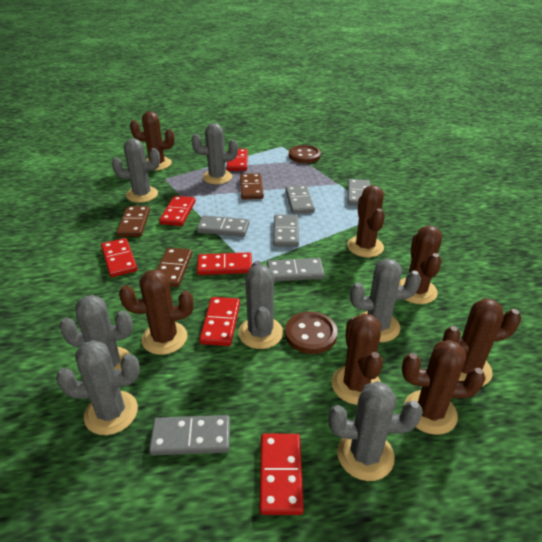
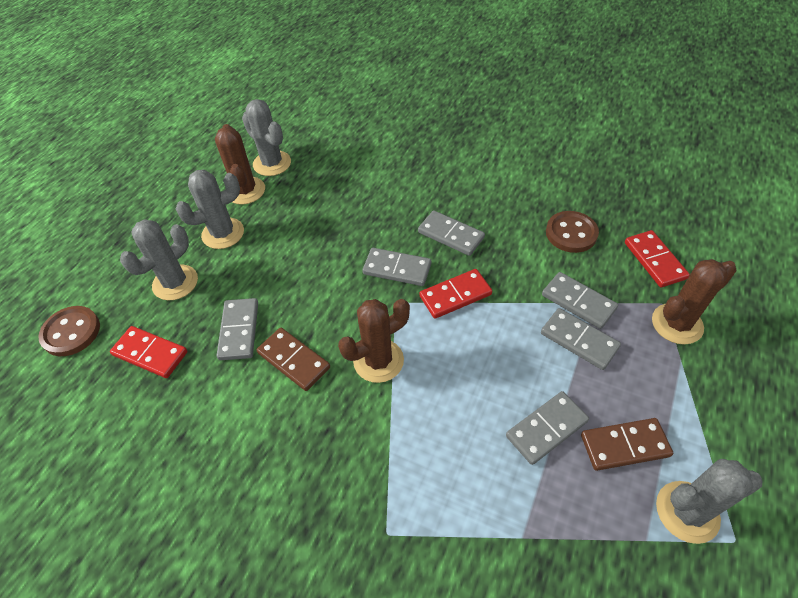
brown cactus: 7 -> 3
brown domino: 3 -> 2
grey cactus: 7 -> 4
red domino: 6 -> 3

